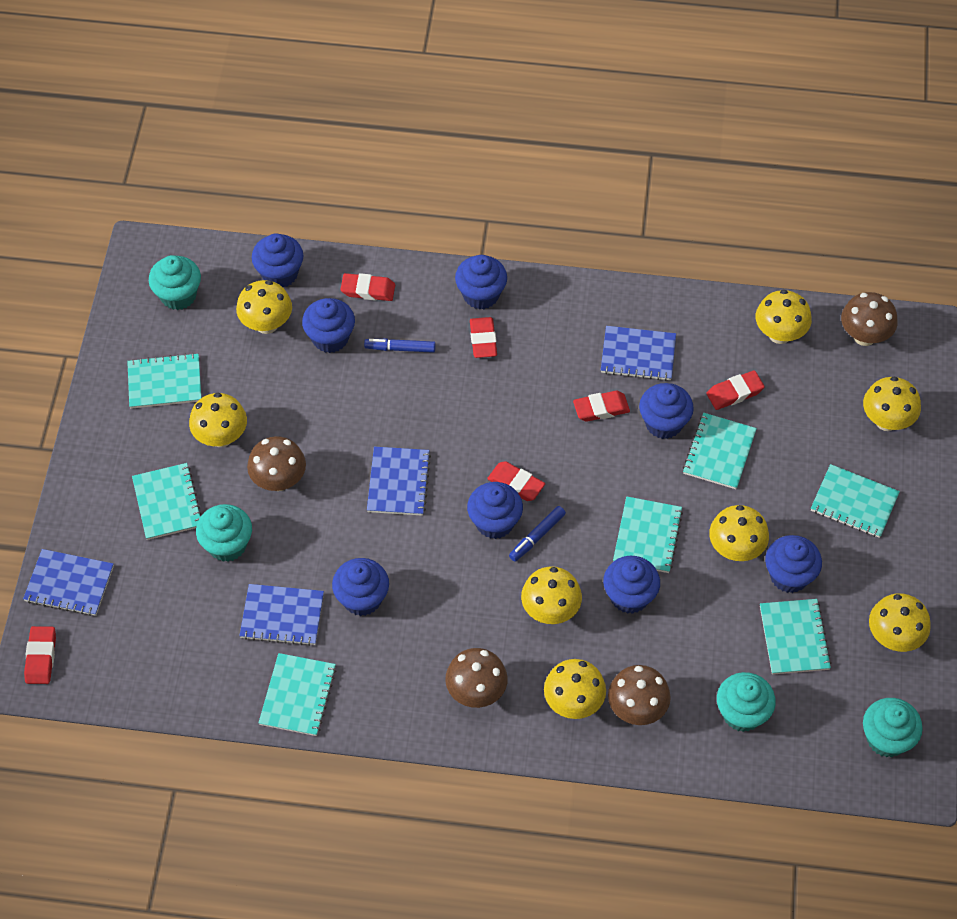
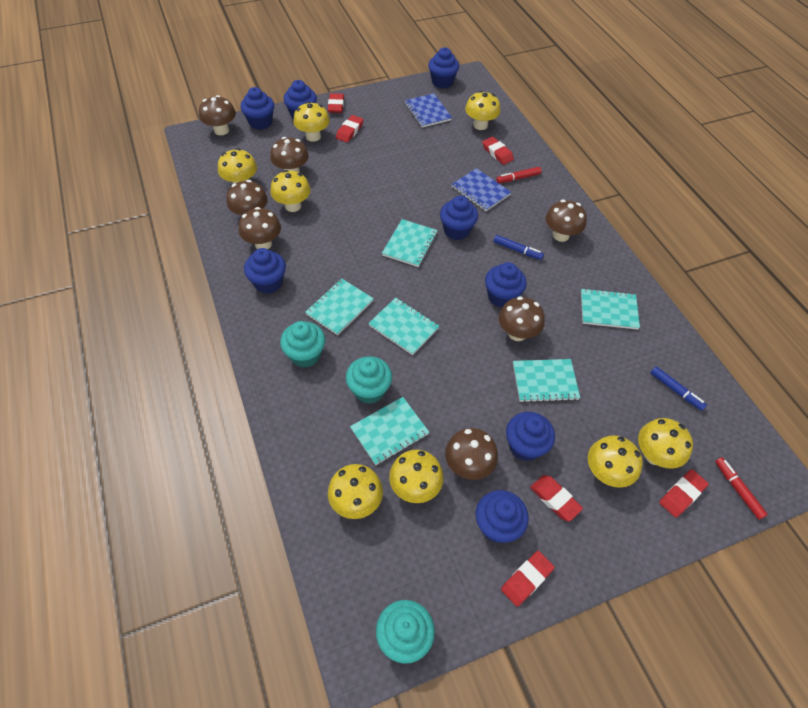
blue notebook: 4 -> 2
brown mushroom: 4 -> 7
red marker: 0 -> 2
turquoise cupcake: 4 -> 3
turquoise notebook: 7 -> 6

